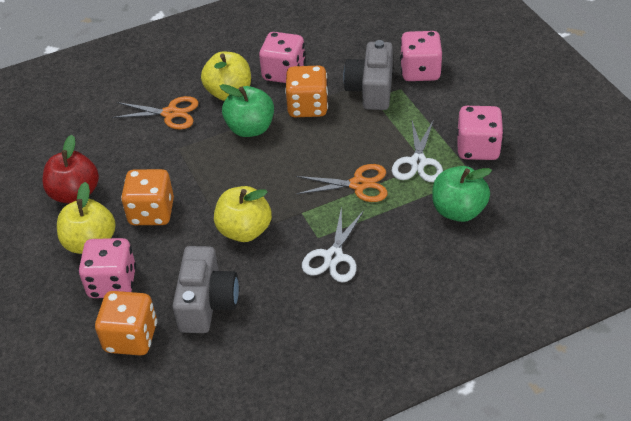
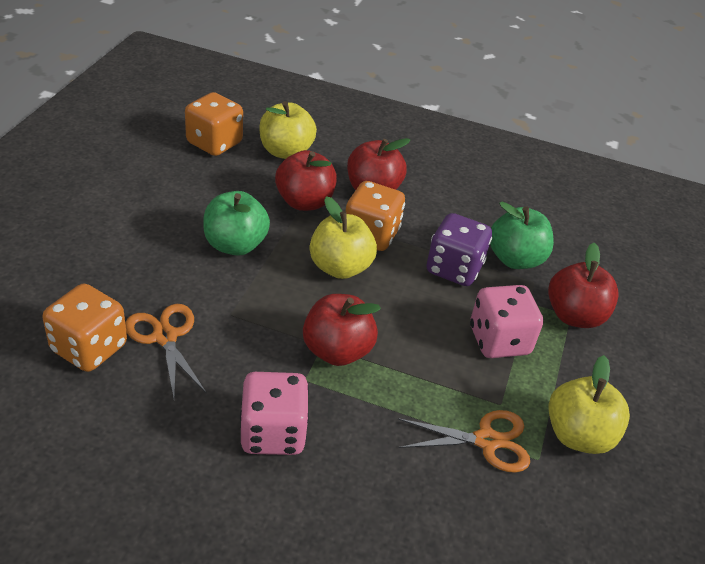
grey camera: 2 -> 0
pink dice: 4 -> 2
purple dice: 0 -> 1
red apple: 1 -> 4
white scissors: 2 -> 0

